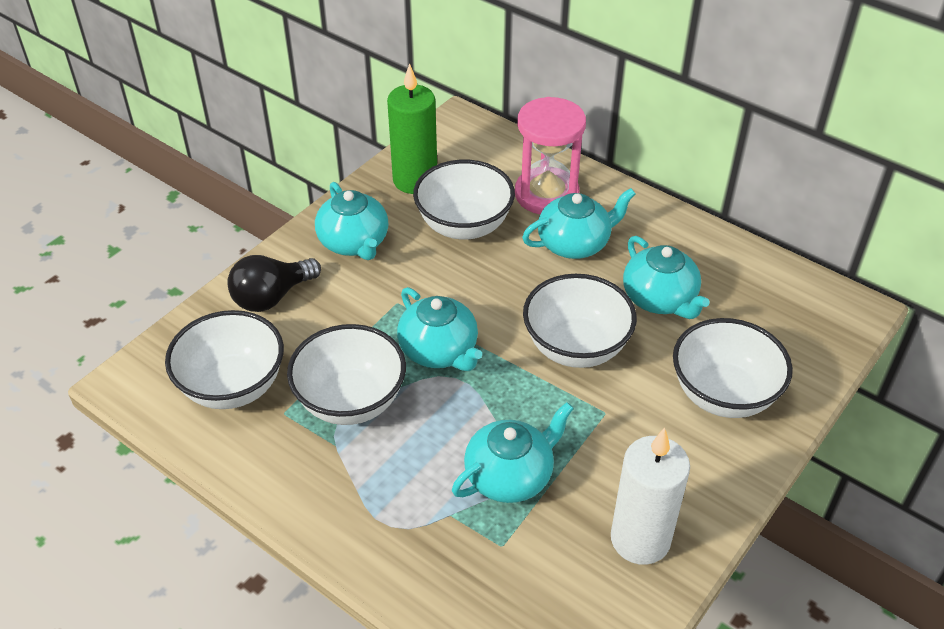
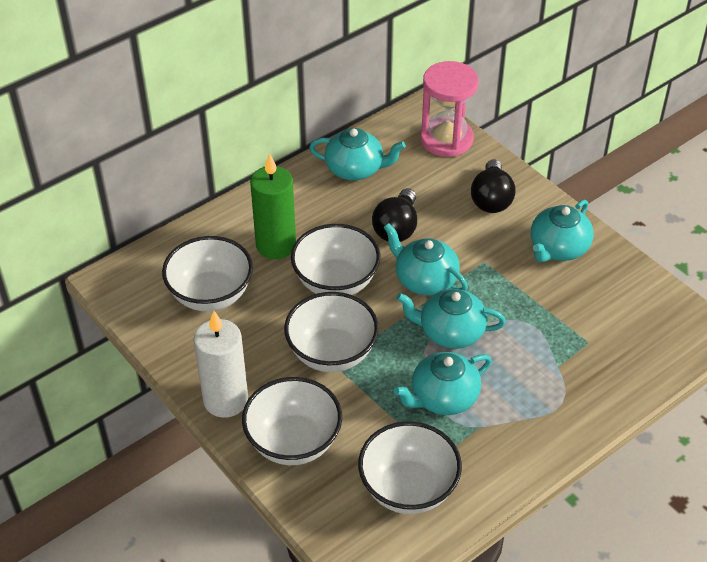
black light bulb: 1 -> 2

